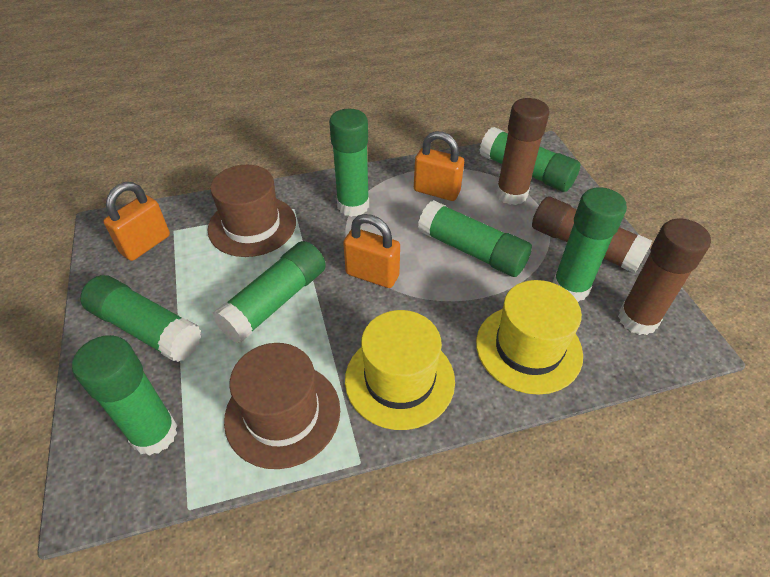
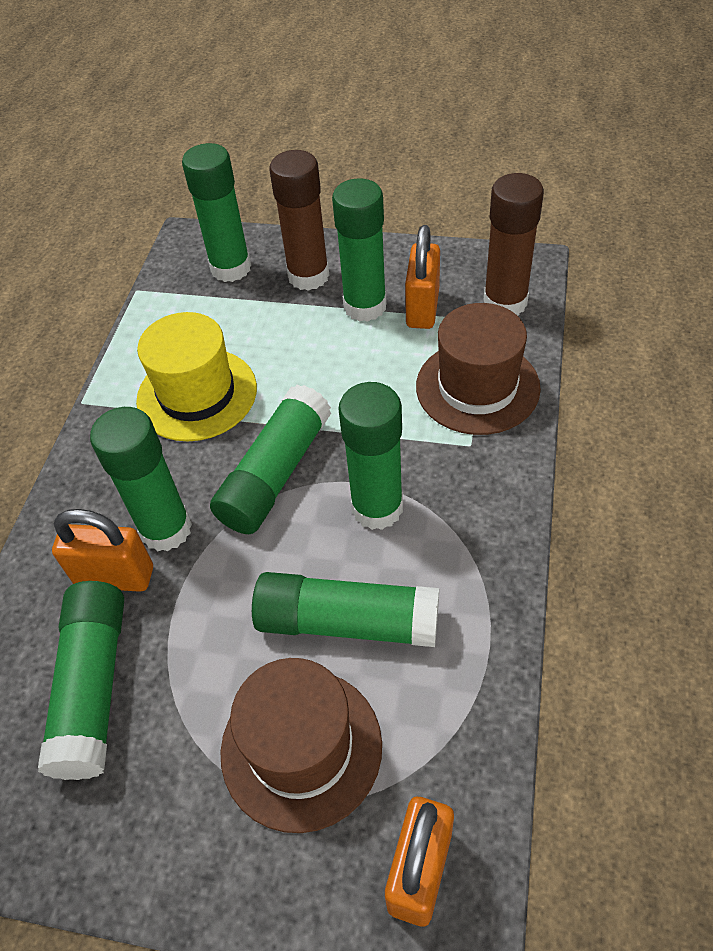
brown glue stick: 3 -> 2
yellow hat: 2 -> 1

